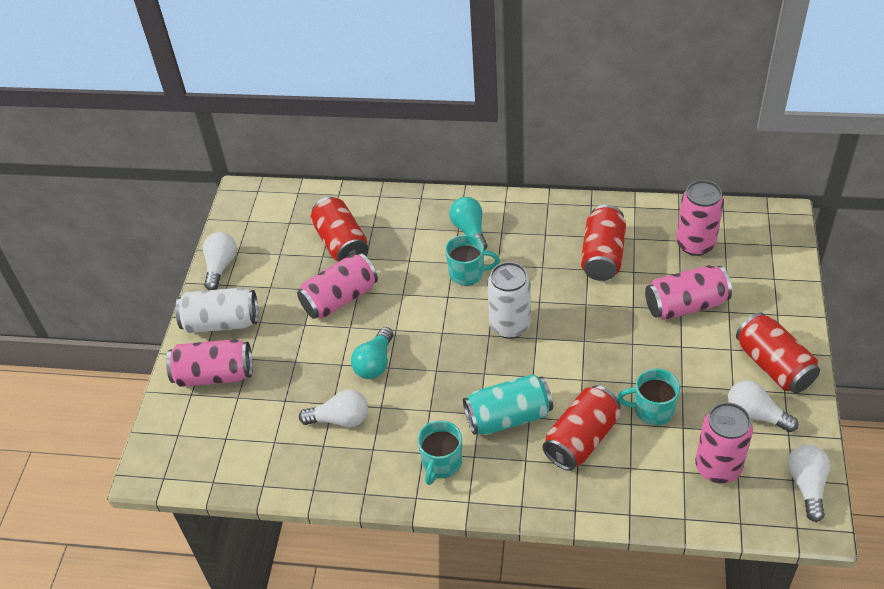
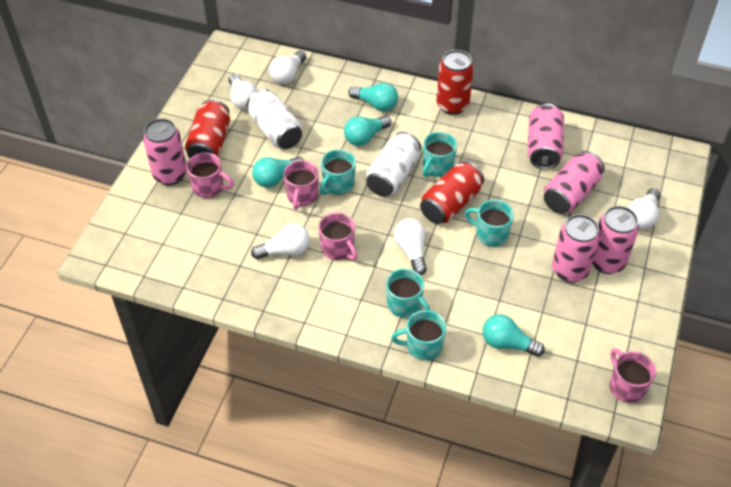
pink mug: 0 -> 4
red can: 4 -> 3
turquoise can: 1 -> 0
turquoise light bulb: 2 -> 4
turquoise mug: 3 -> 5
white light bulb: 4 -> 5

